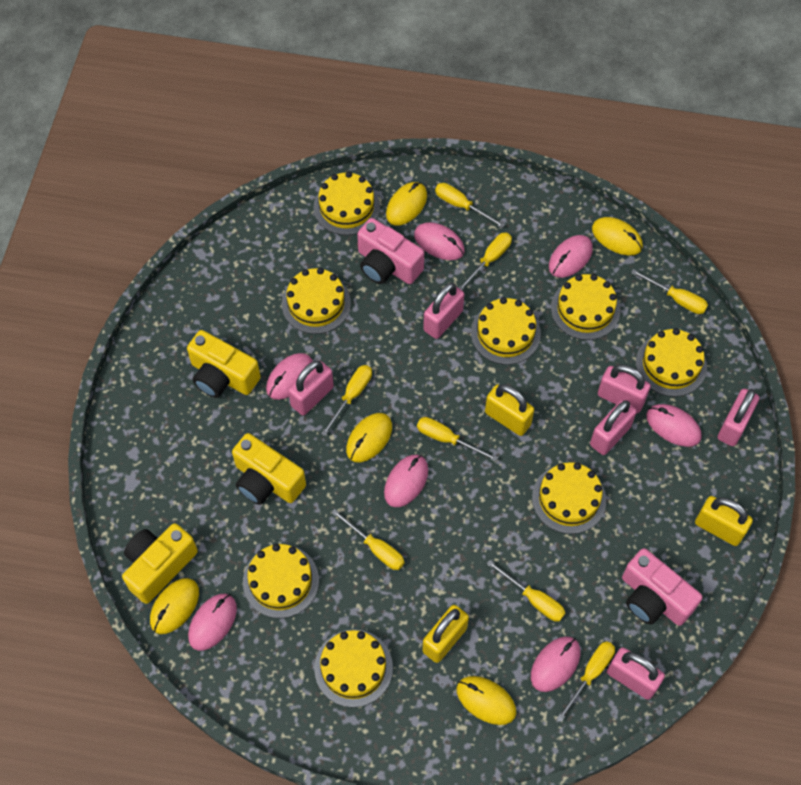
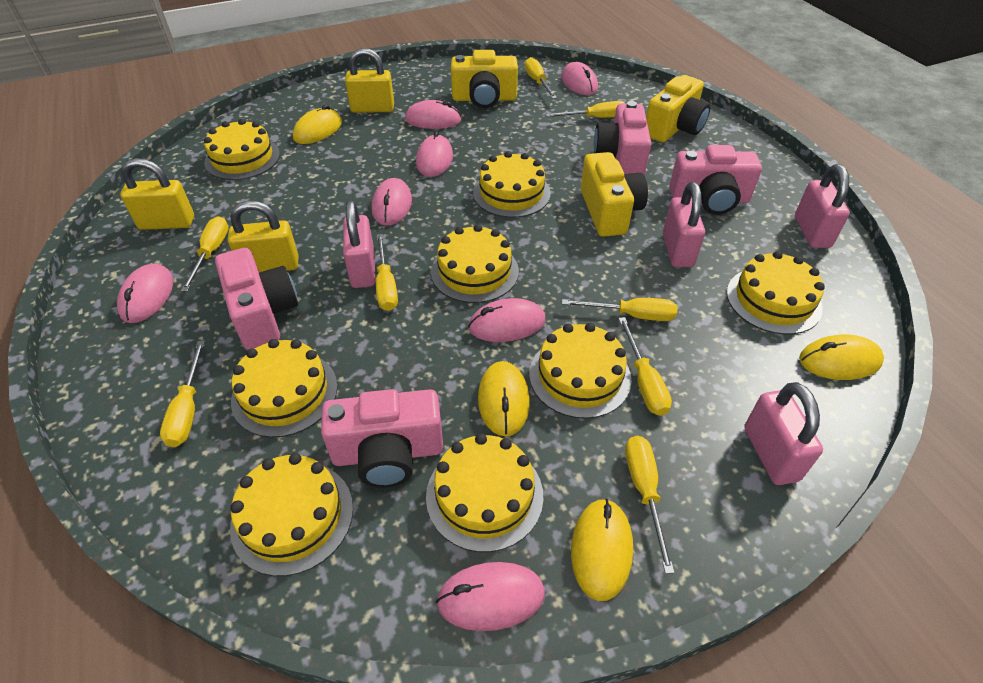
pink camera: 2 -> 4
pink padlock: 6 -> 4
yellow mouse: 5 -> 4

